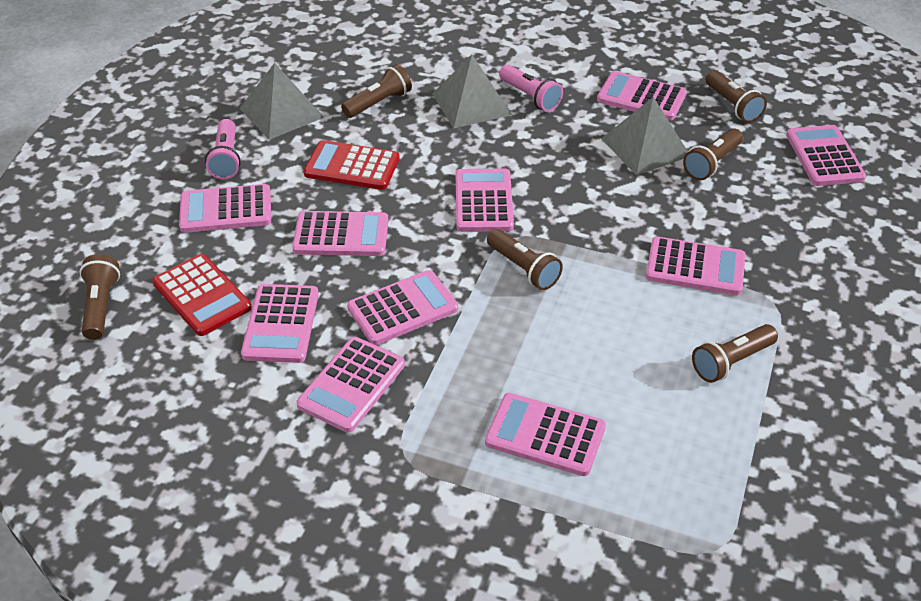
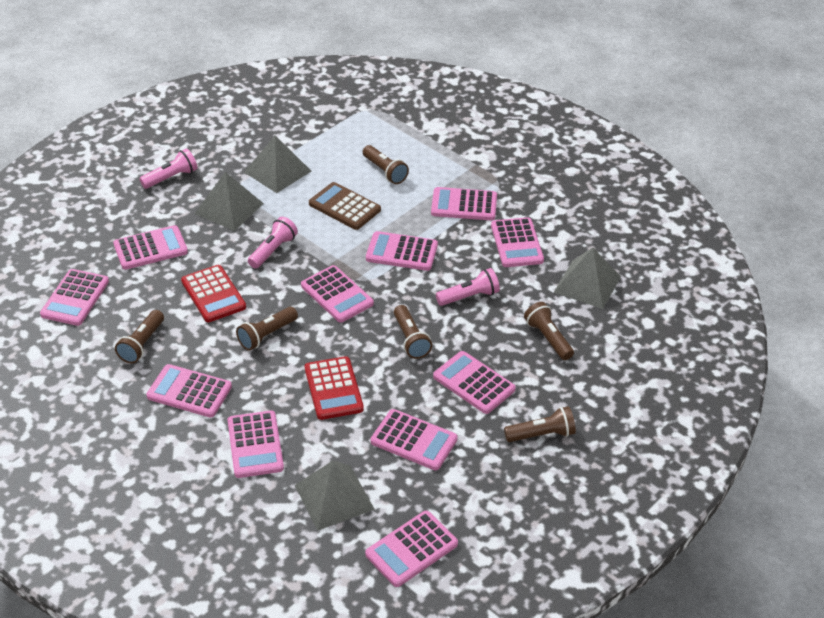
brown calculator: 0 -> 1
grey pyramid: 3 -> 4
pink calculator: 10 -> 11
pink flashlight: 2 -> 3

